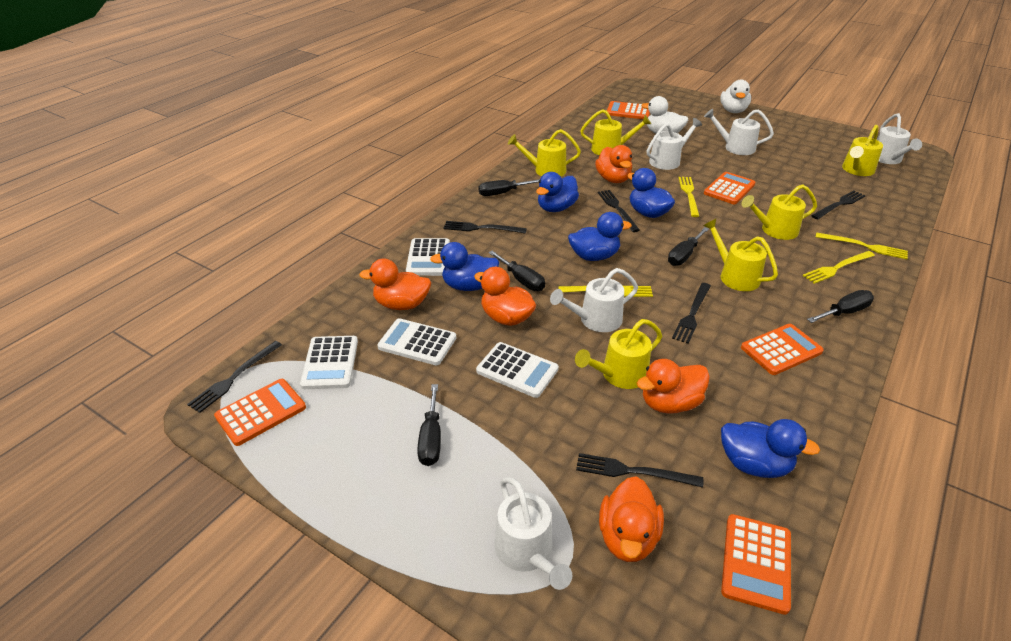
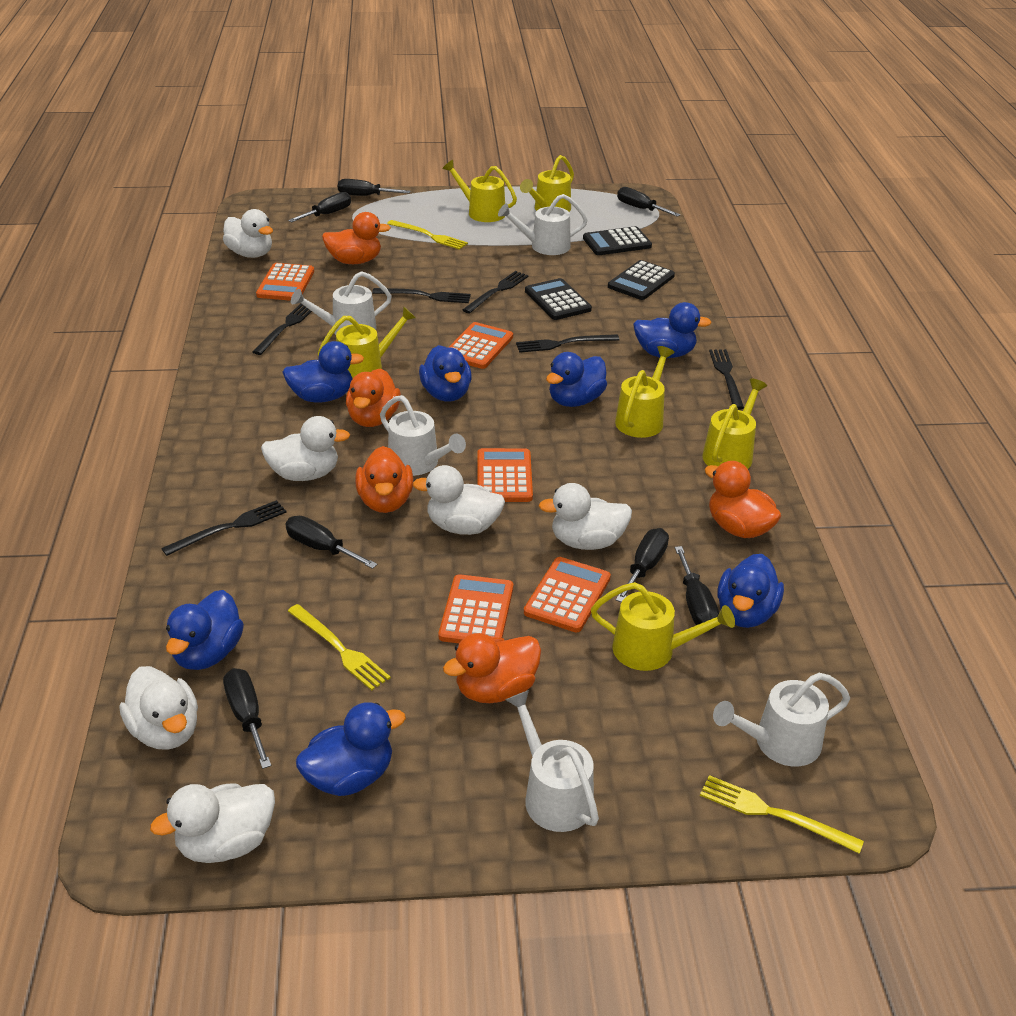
black calculator: 0 -> 3
black screwdriver: 5 -> 7
blue duck: 5 -> 7
white calculator: 4 -> 0
white duck: 2 -> 6
yellow fork: 4 -> 3

